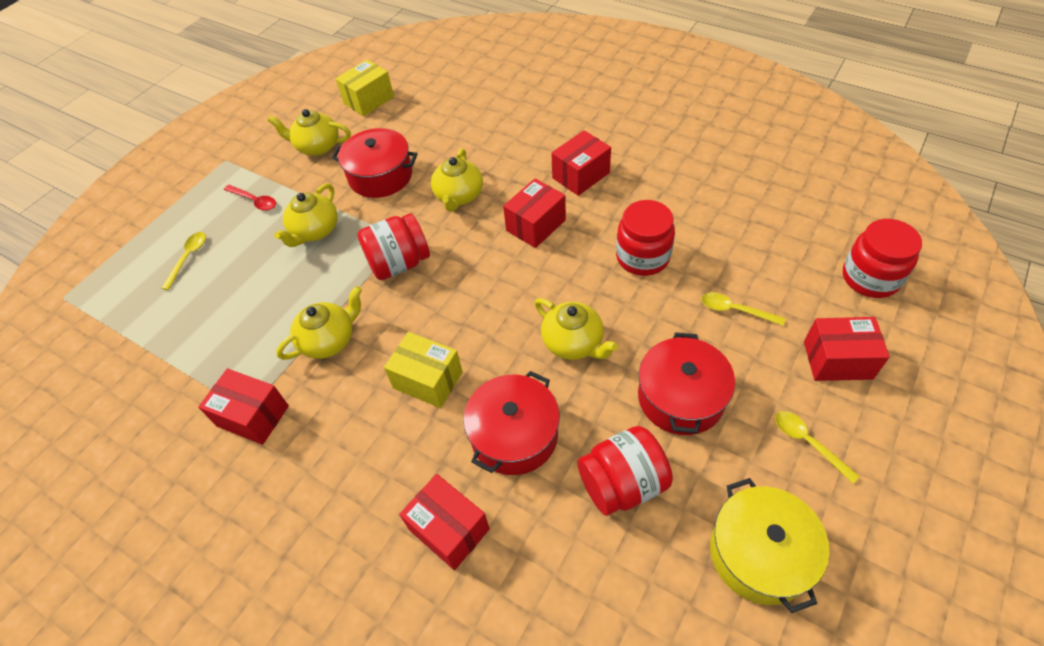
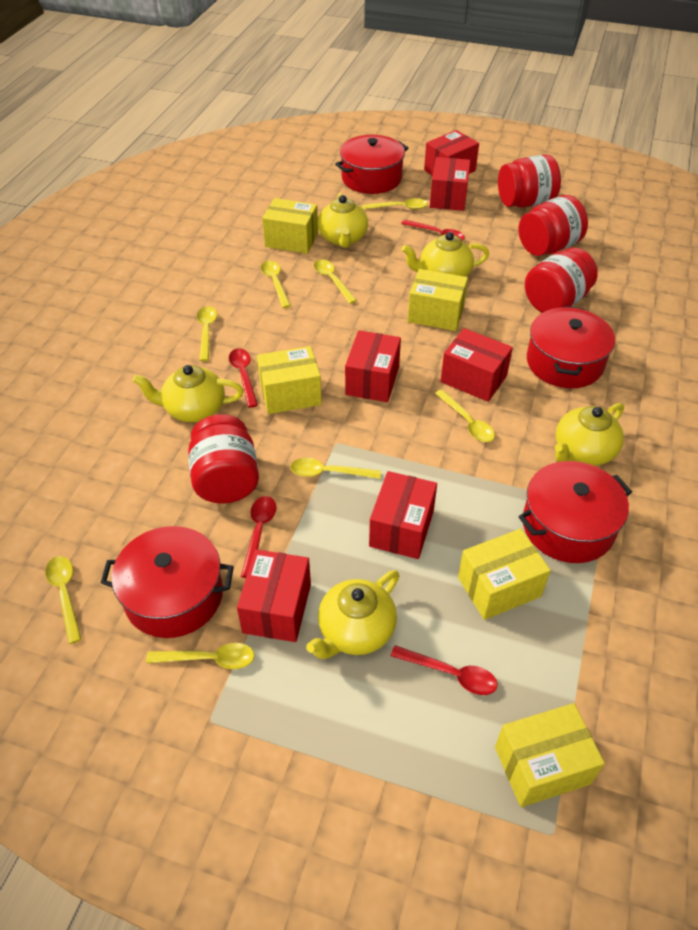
red box: 5 -> 6
red pot: 3 -> 4
red spoon: 1 -> 4
yellow box: 2 -> 5
yellow pot: 1 -> 0
yellow spoon: 3 -> 8

